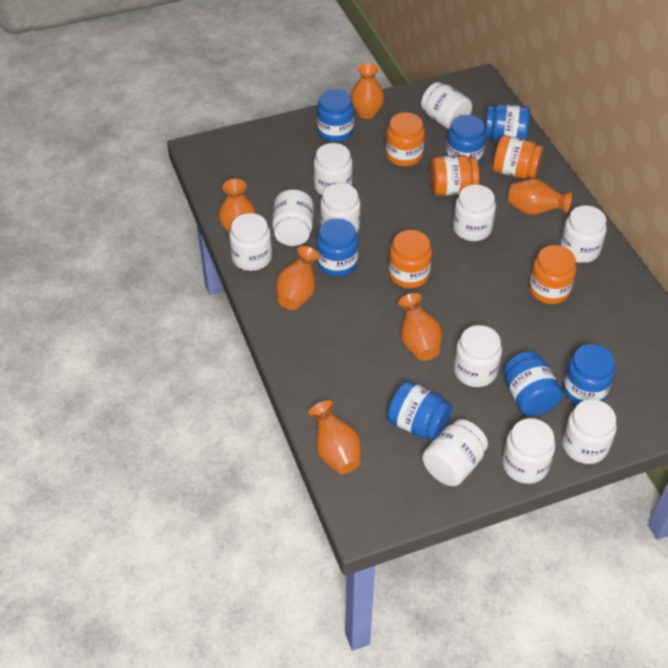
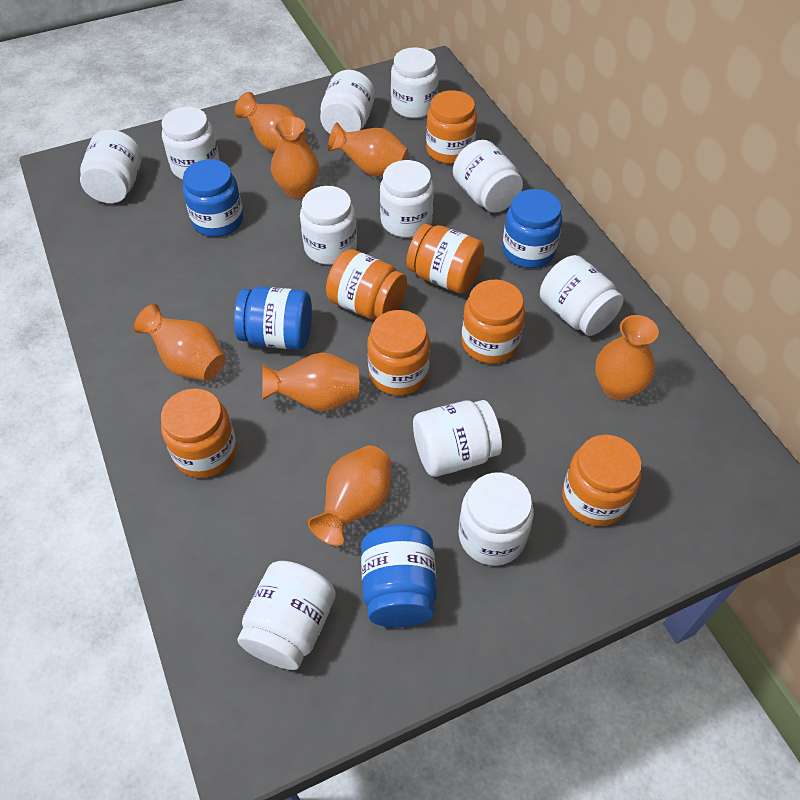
blue jar: 7 -> 4
orange jar: 5 -> 7
orange vase: 6 -> 7

